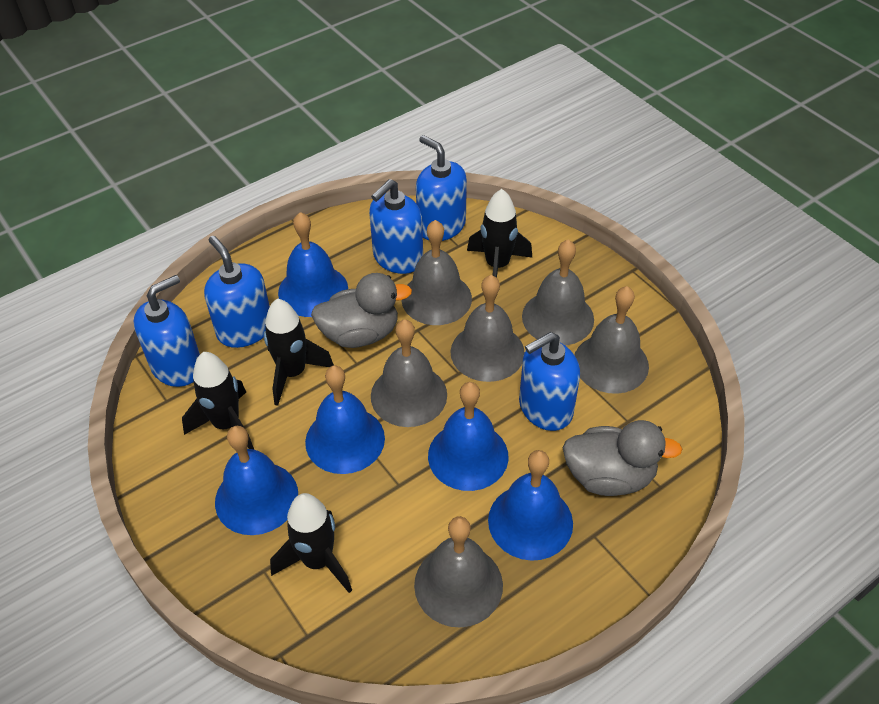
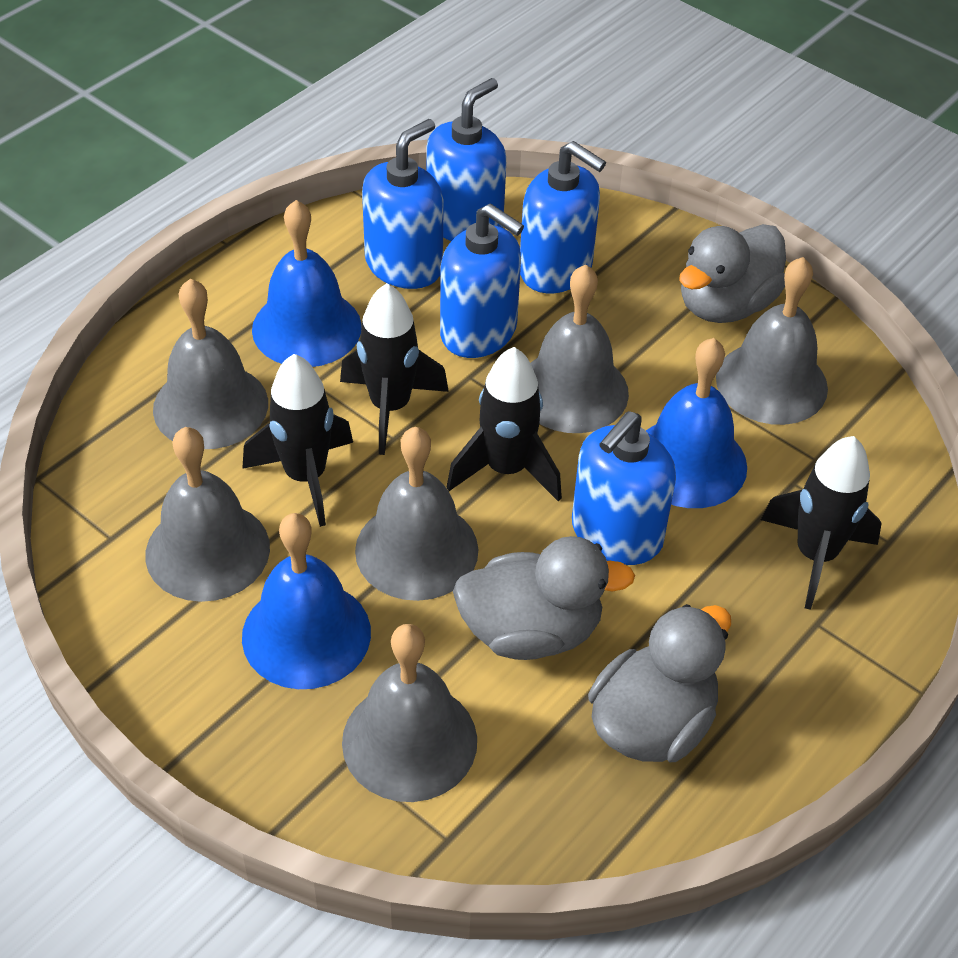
blue bell: 5 -> 3
grey duck: 2 -> 3

